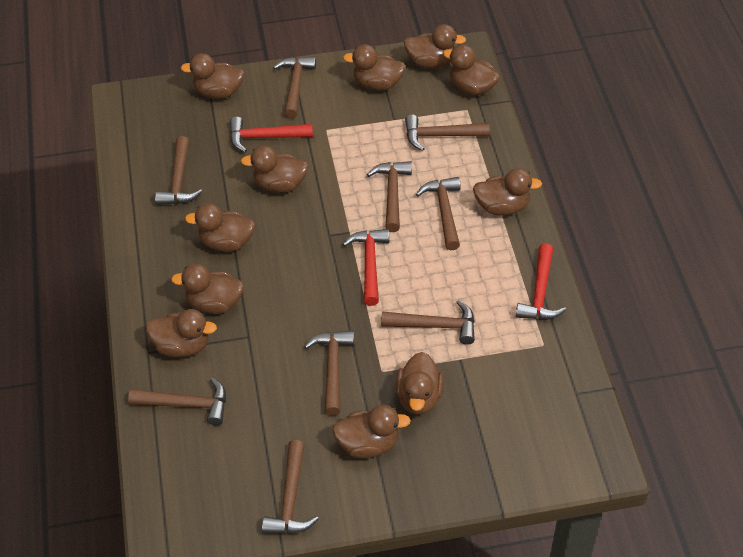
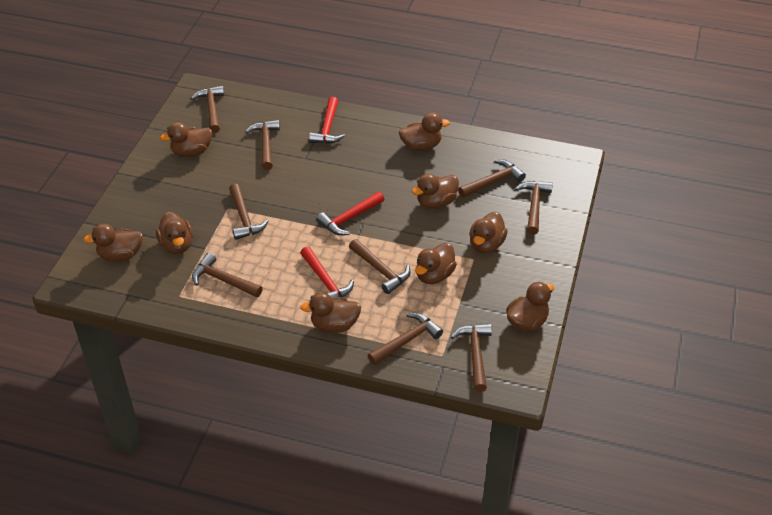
brown duck: 11 -> 9

